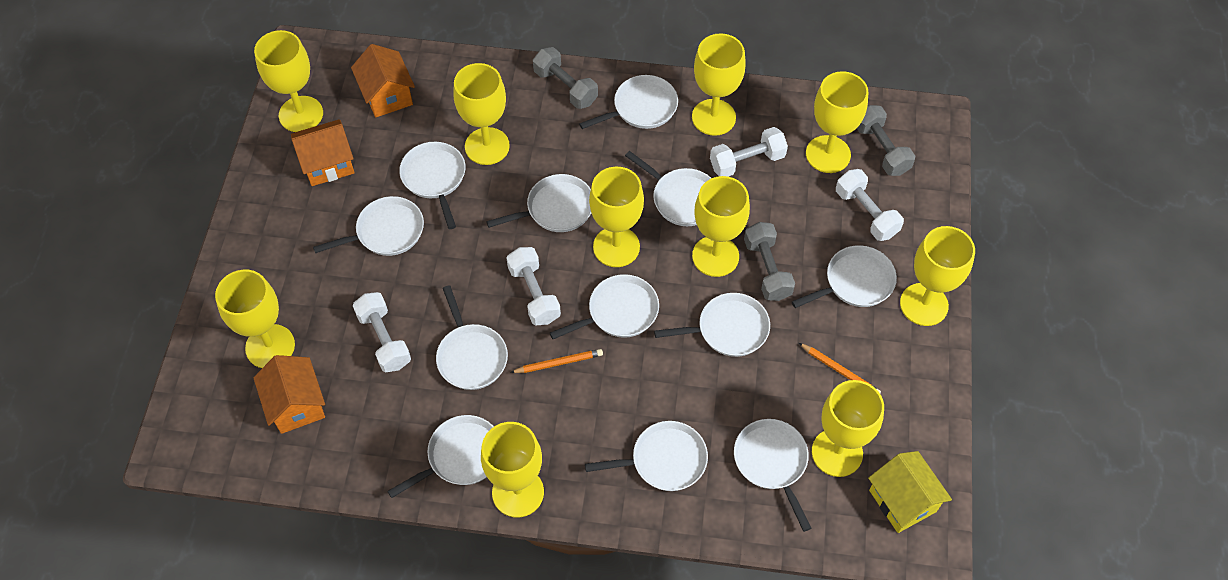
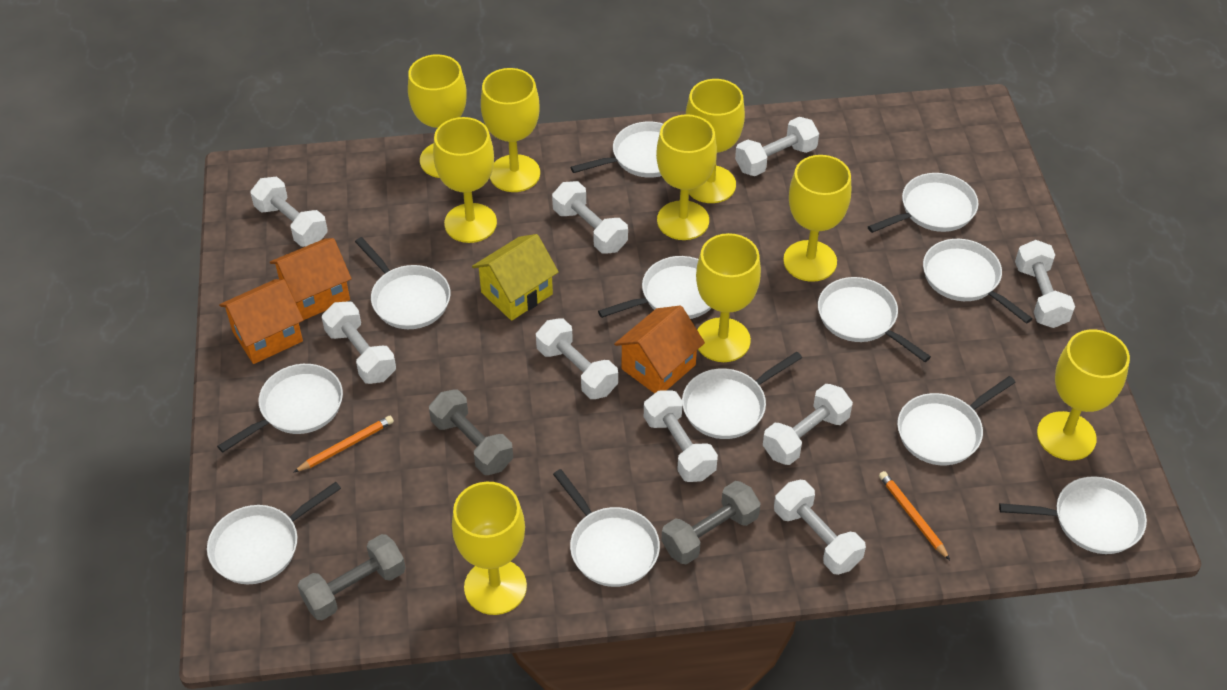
white dumbbell: 4 -> 9
yellow goblet: 10 -> 9

